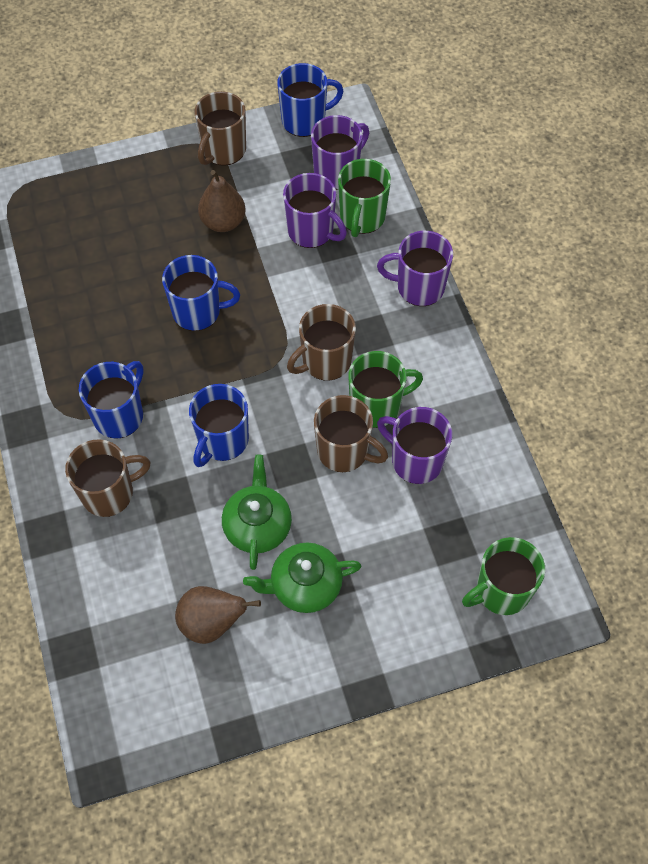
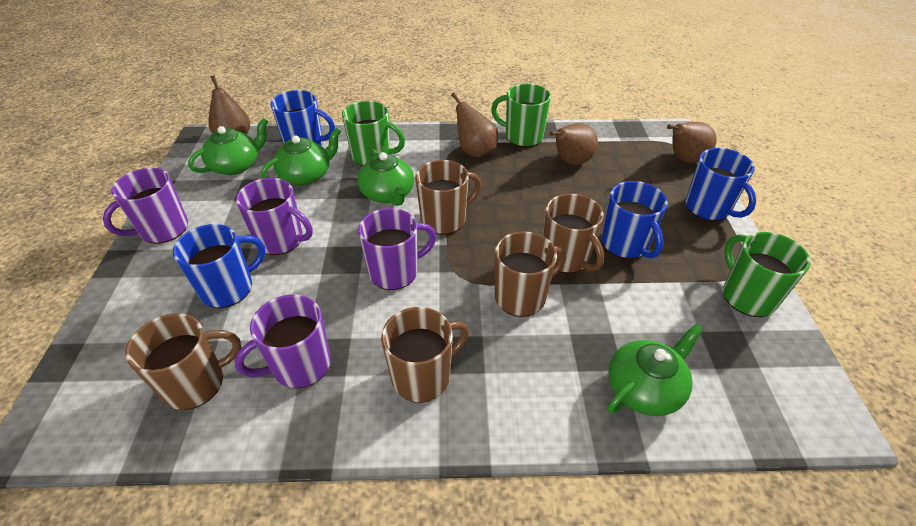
brown mug: 4 -> 5
brown pear: 2 -> 4
green teapot: 2 -> 4

